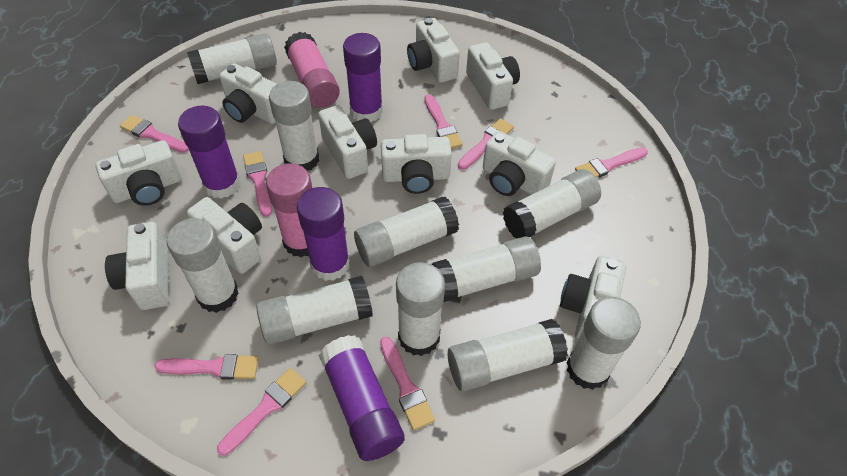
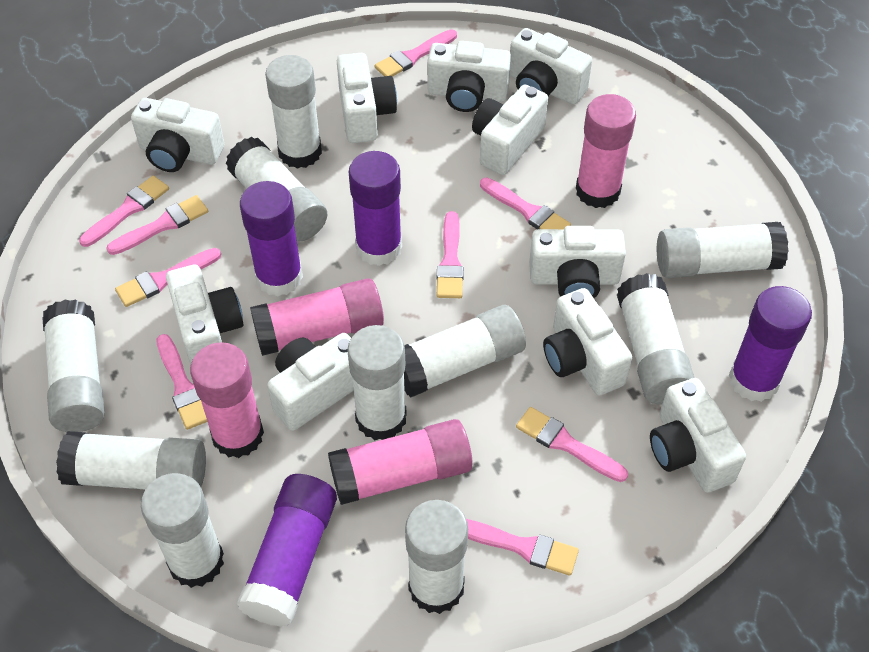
pink brush: 8 -> 9
pink glue stick: 2 -> 4

